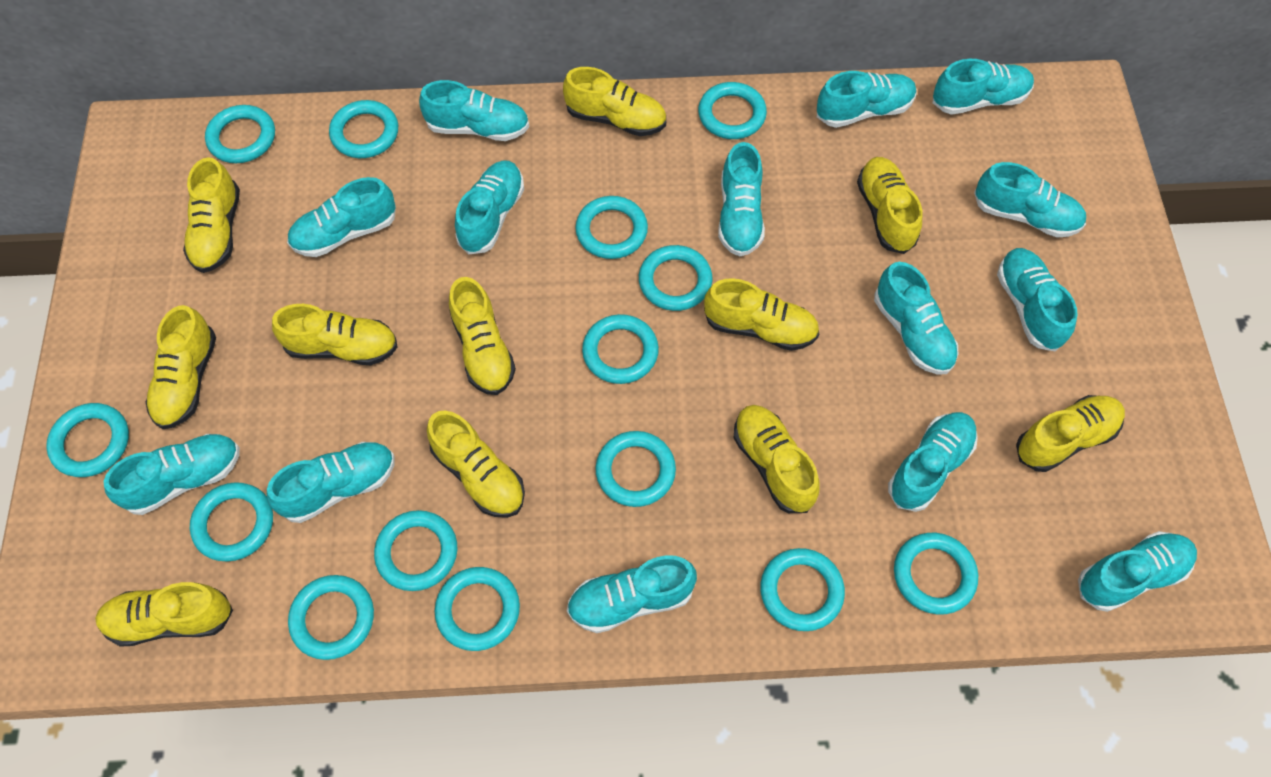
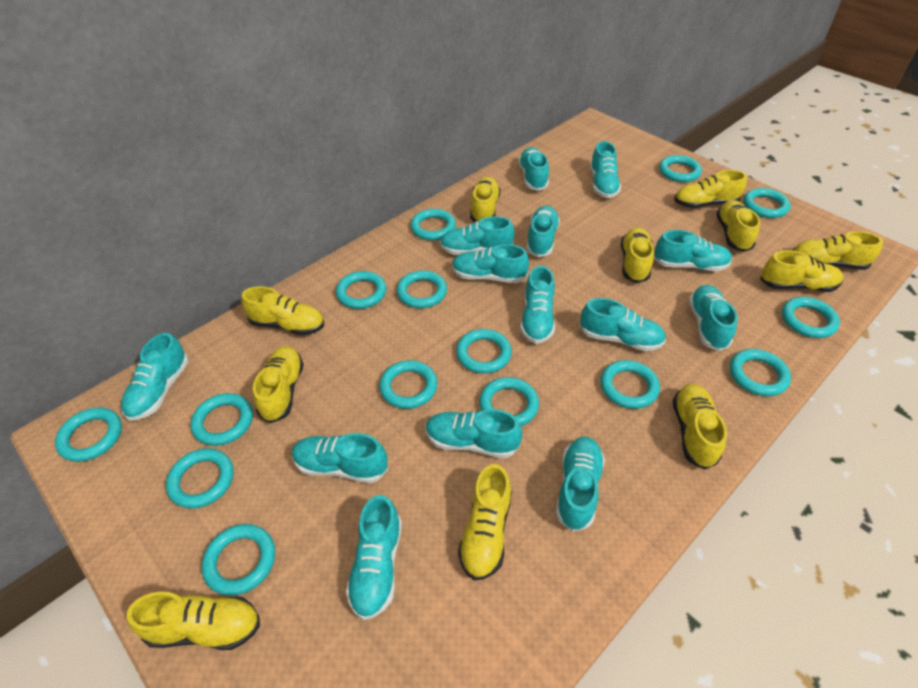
turquoise ring: 14 -> 15

